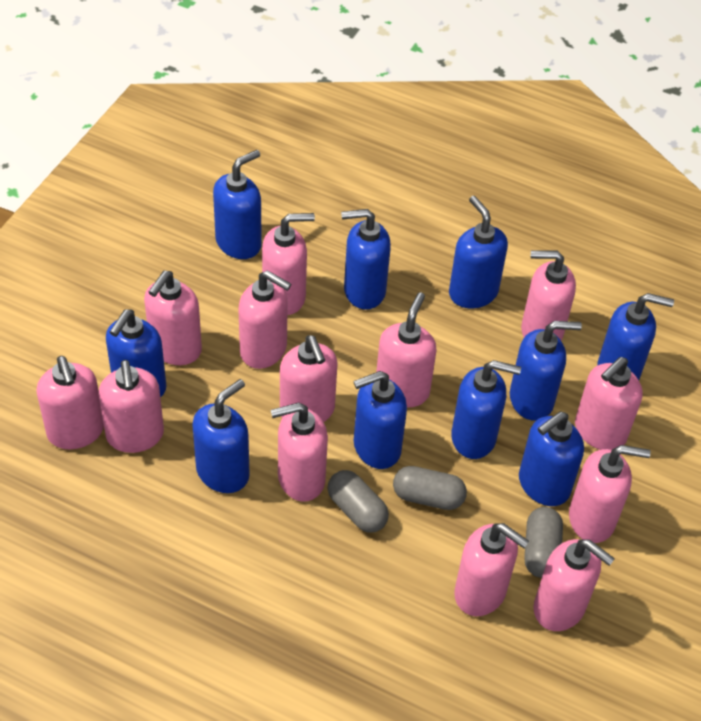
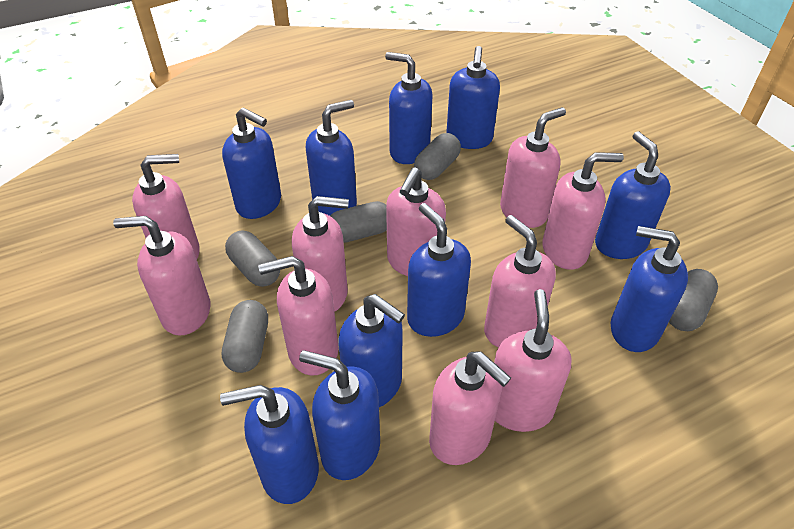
grey capsule: 3 -> 5
pink soap dispenser: 13 -> 10

